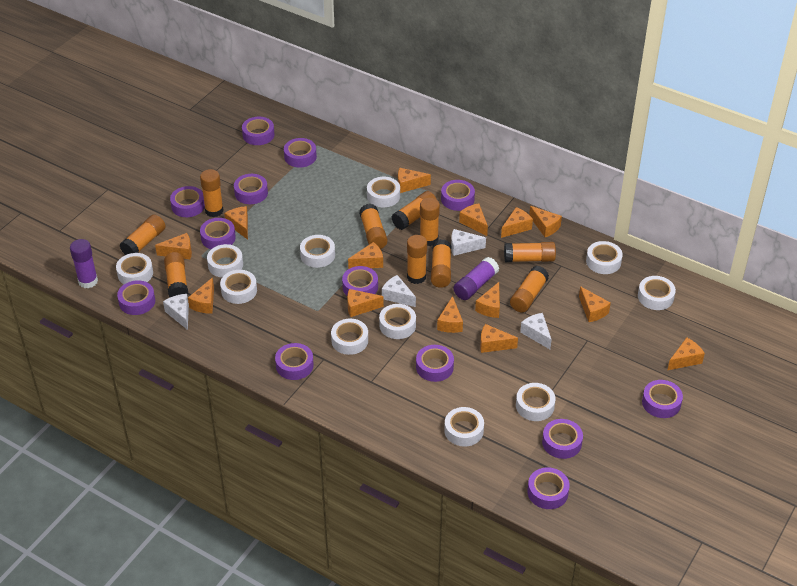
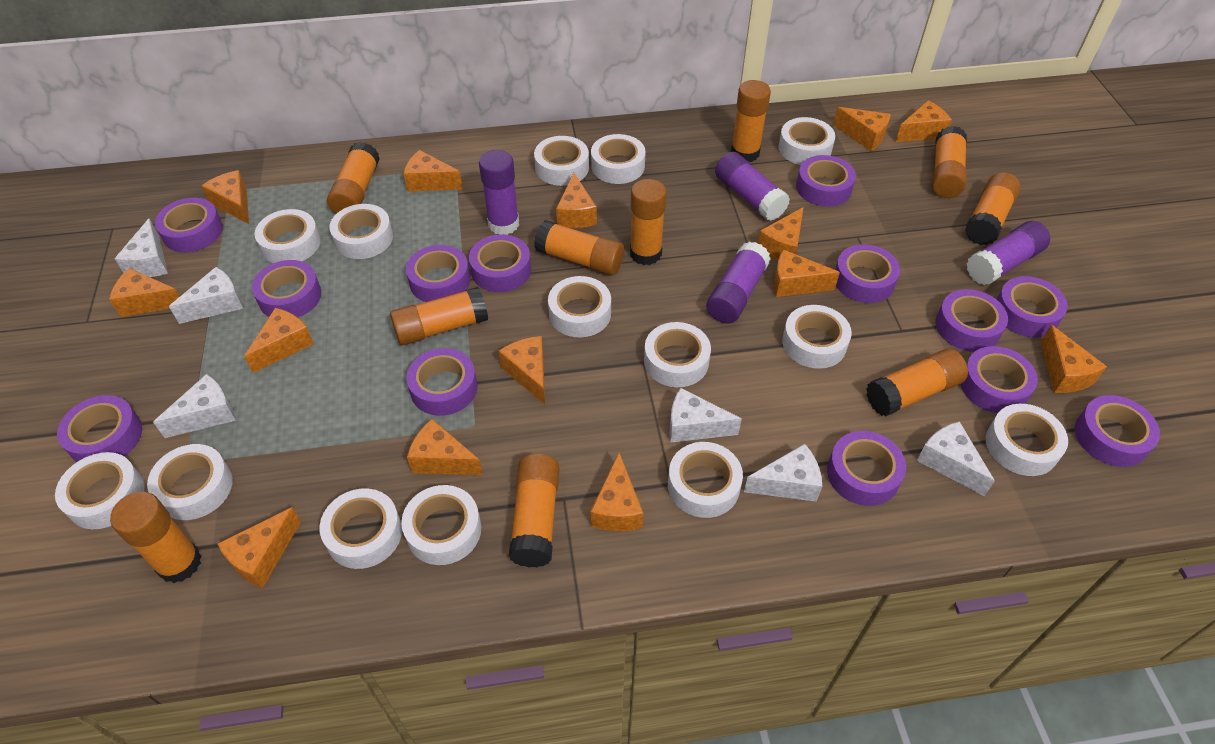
purple glue stick: 2 -> 4
white cheese: 4 -> 6
white tape: 11 -> 14

